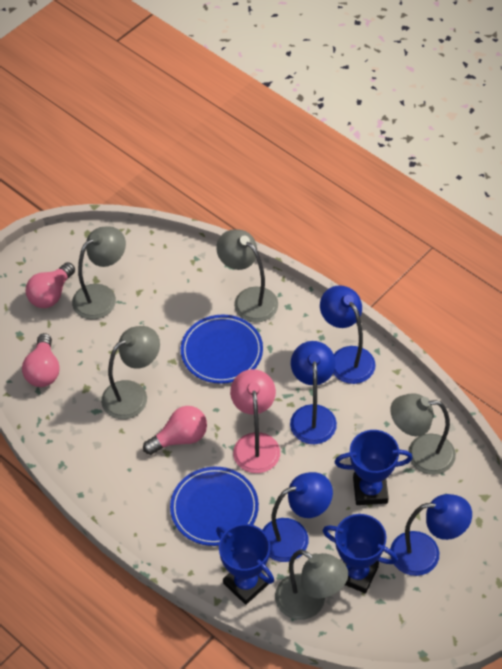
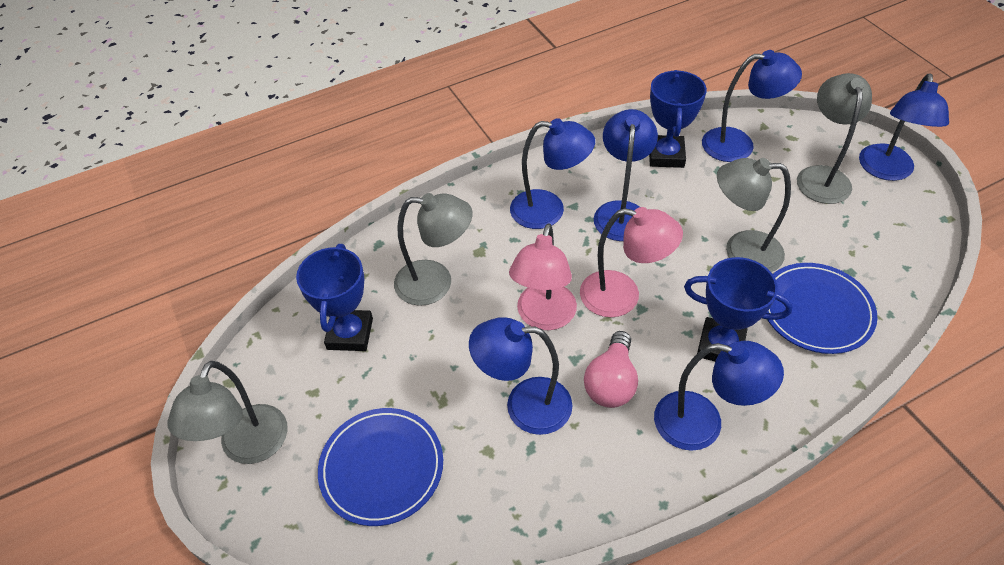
blue lamp: 4 -> 6
grey lamp: 5 -> 4
pink lamp: 1 -> 2
pink light bulb: 3 -> 1

